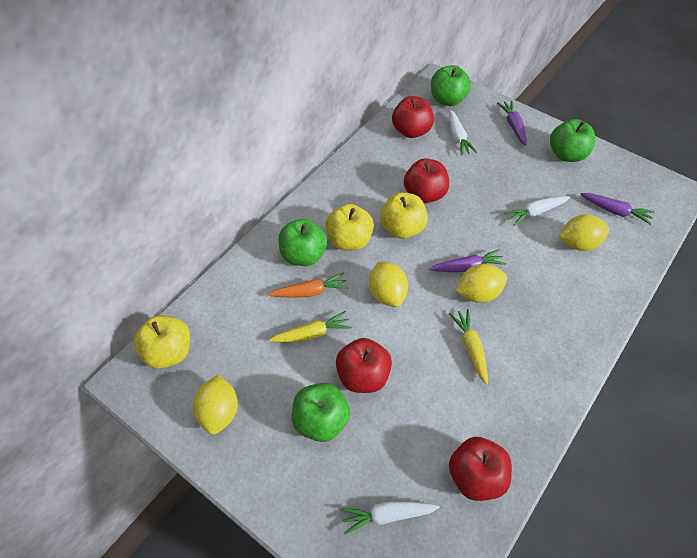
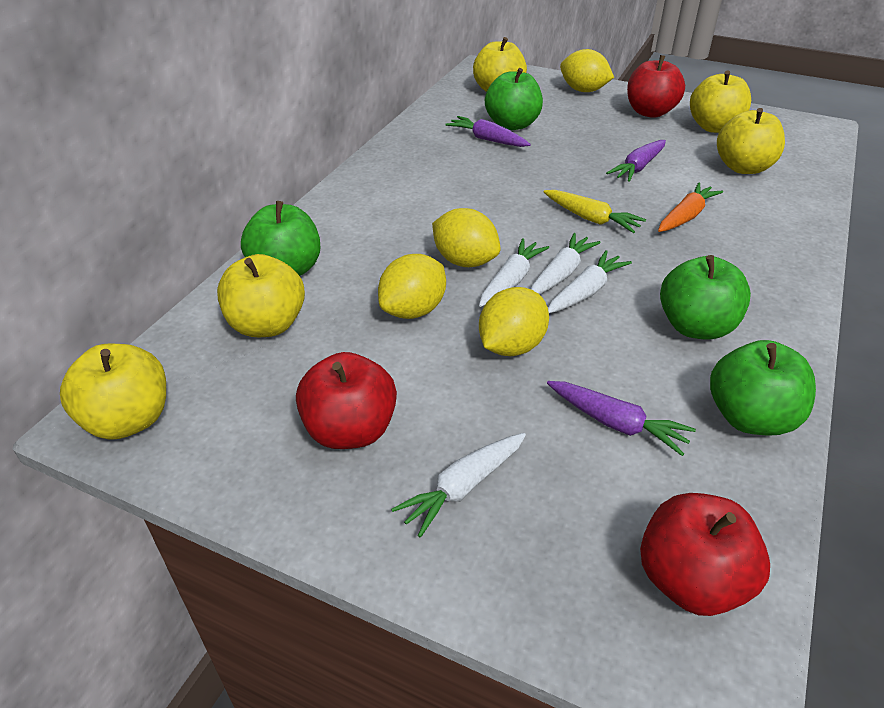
red apple: 4 -> 3
white carrot: 3 -> 4
yellow apple: 3 -> 5
yellow carrot: 2 -> 1

